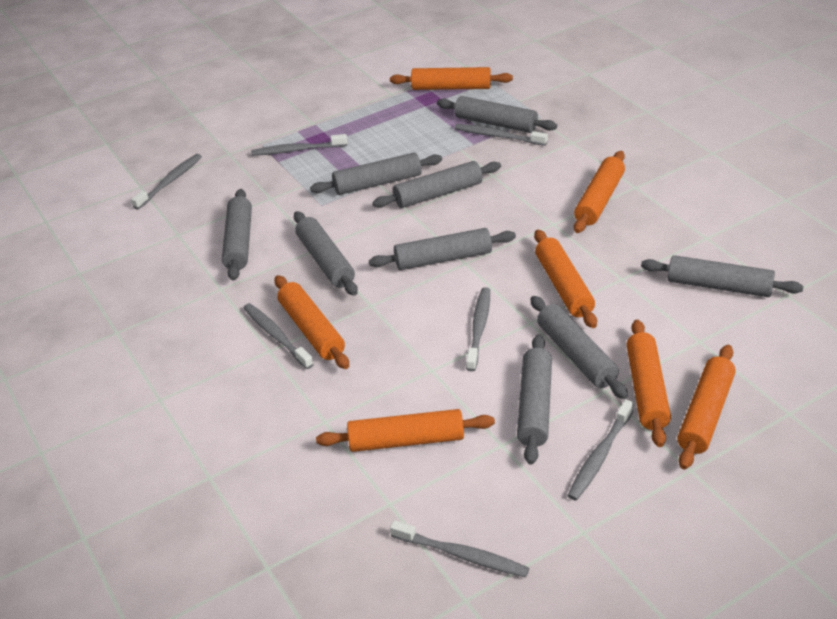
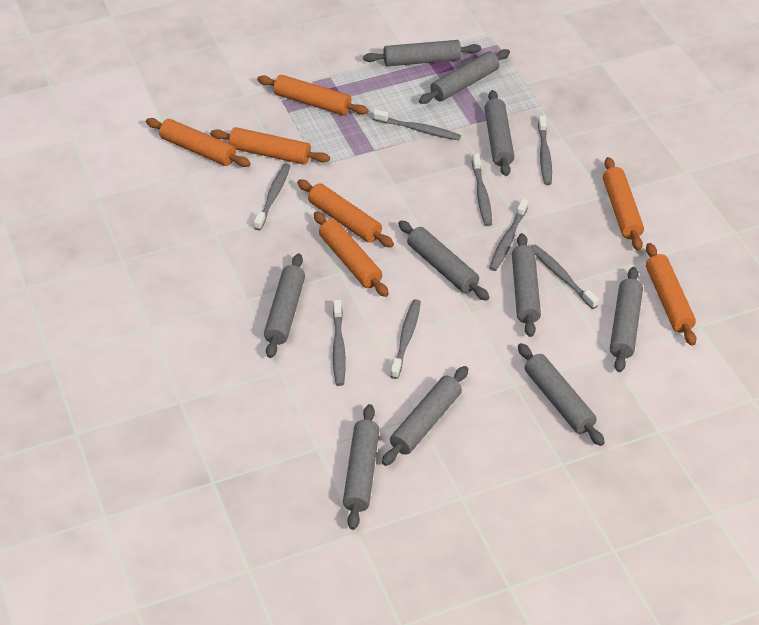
grey rolling pin: 9 -> 10
grey toothbrush: 7 -> 8

